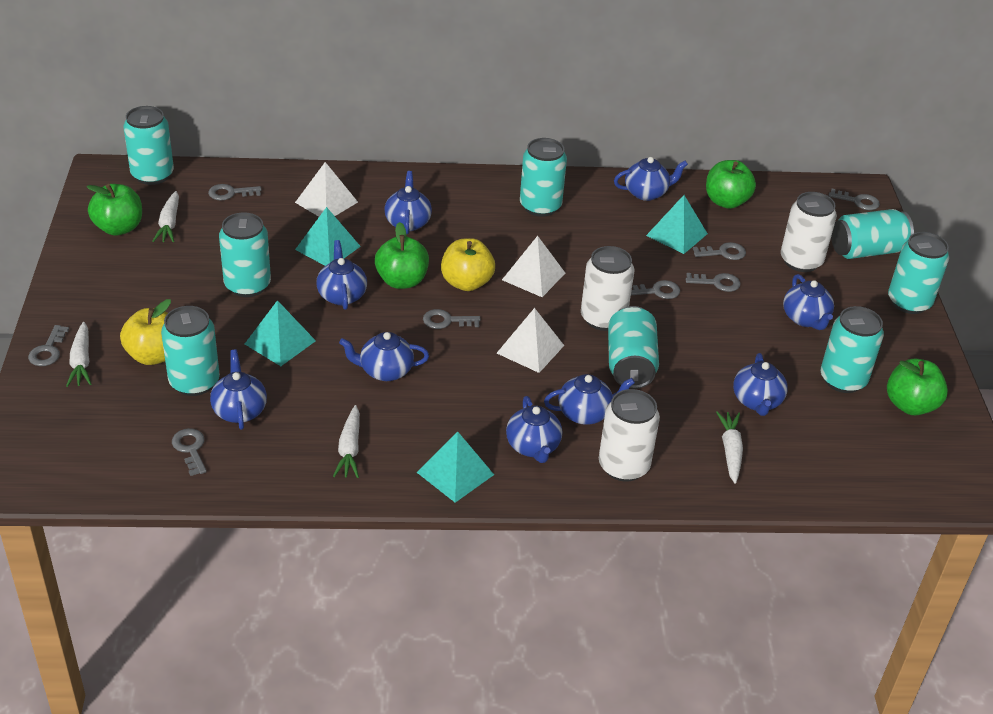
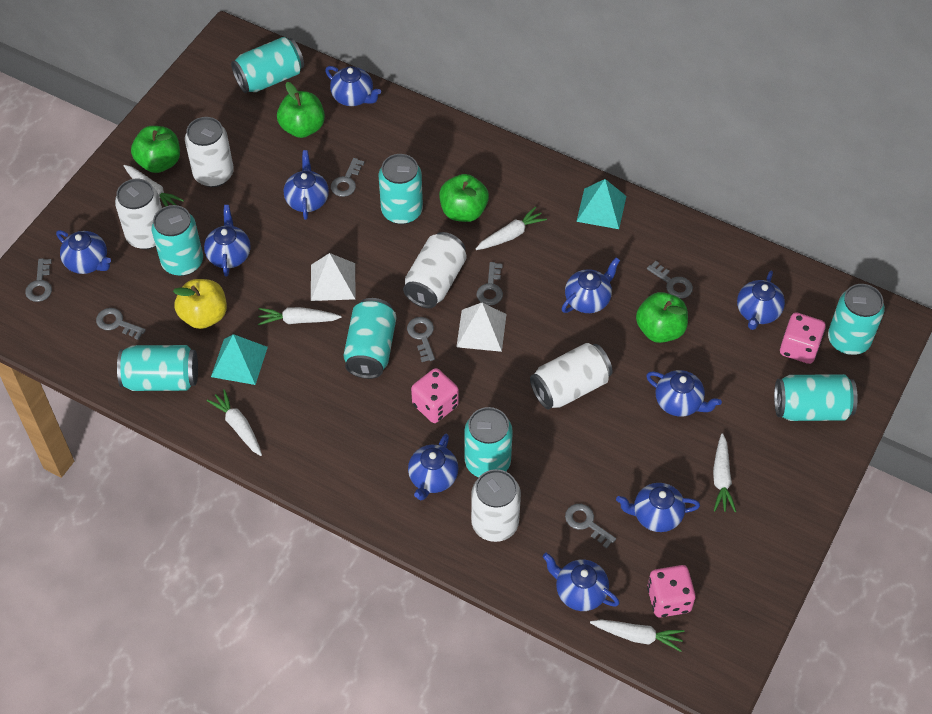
blue teapot: 9 -> 10
grey key: 8 -> 7
pink dice: 0 -> 3
turquoise pyramid: 4 -> 2
white can: 3 -> 5
white carrot: 4 -> 6
white pyramid: 3 -> 2
yellow apple: 2 -> 1

